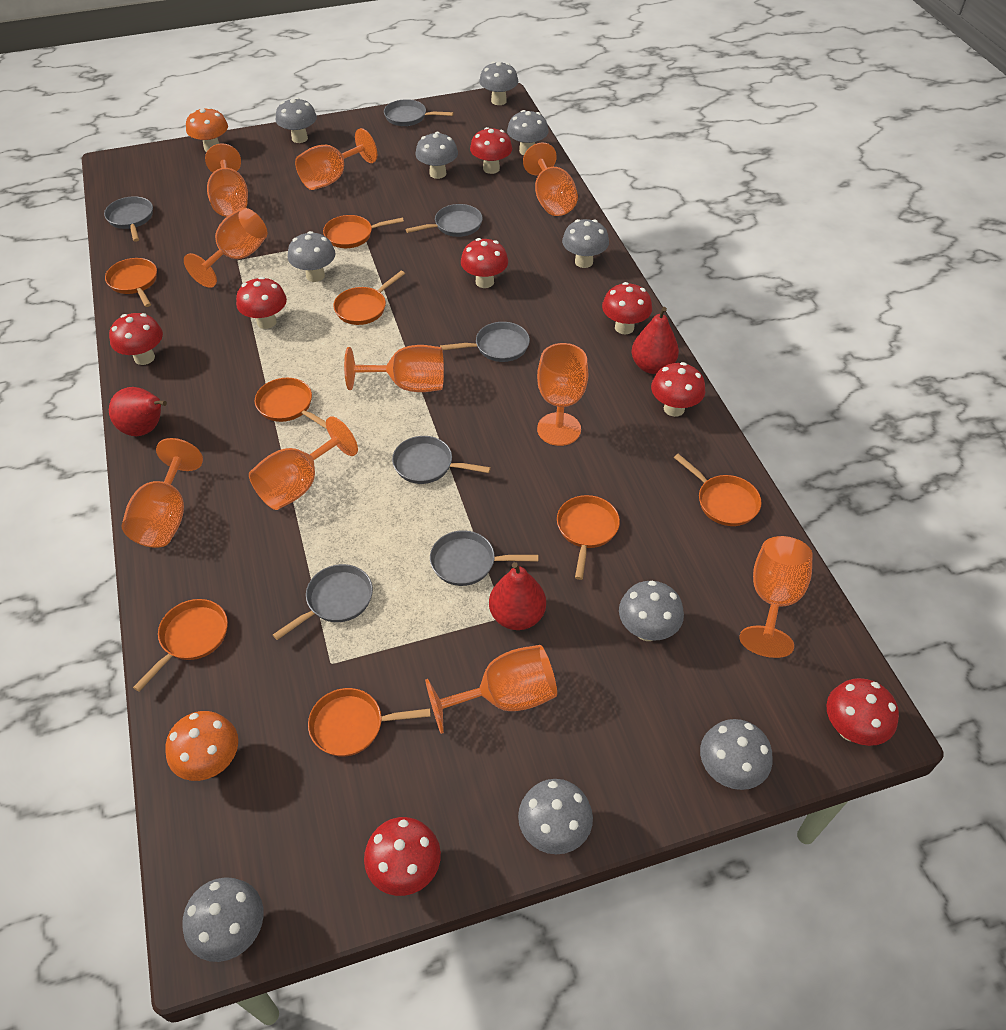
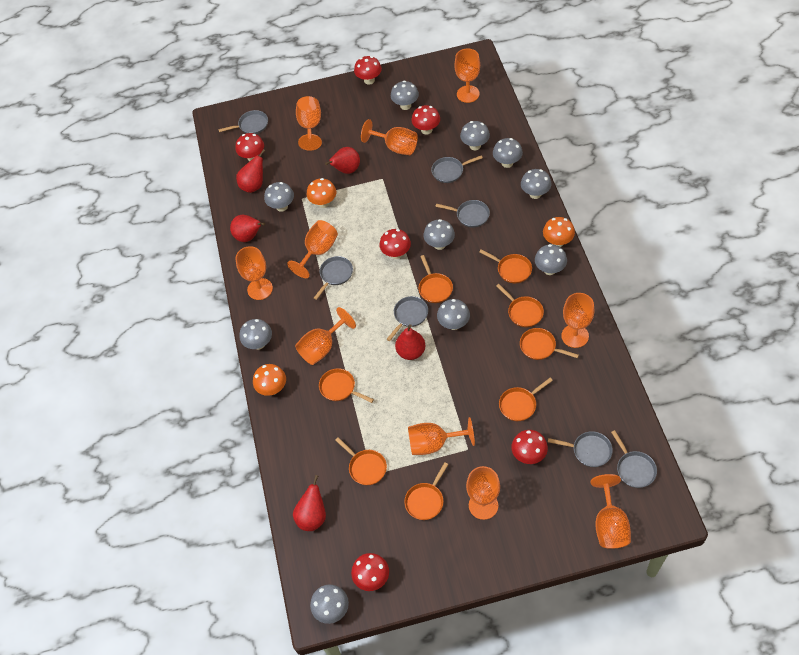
orange mushroom: 2 -> 3
red mushroom: 8 -> 6
red pear: 3 -> 5

